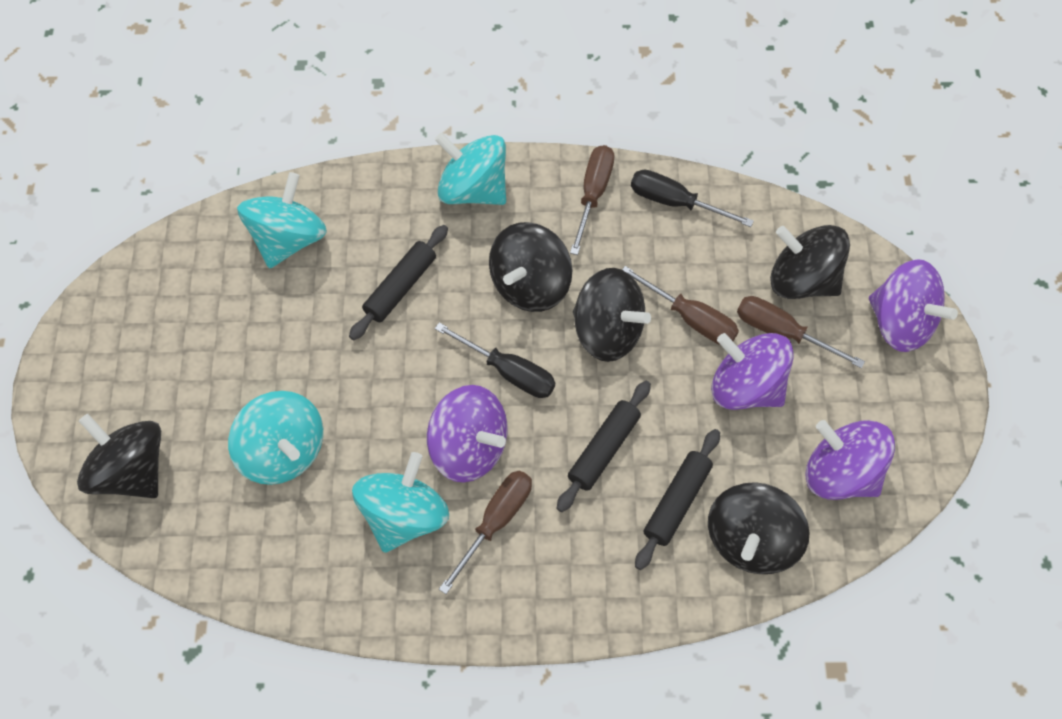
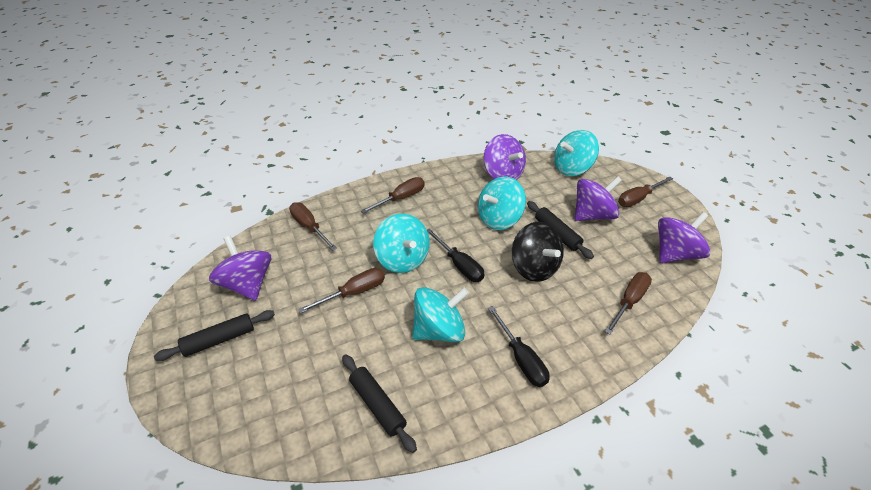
black spinning top: 5 -> 1
brown screwdriver: 4 -> 5

